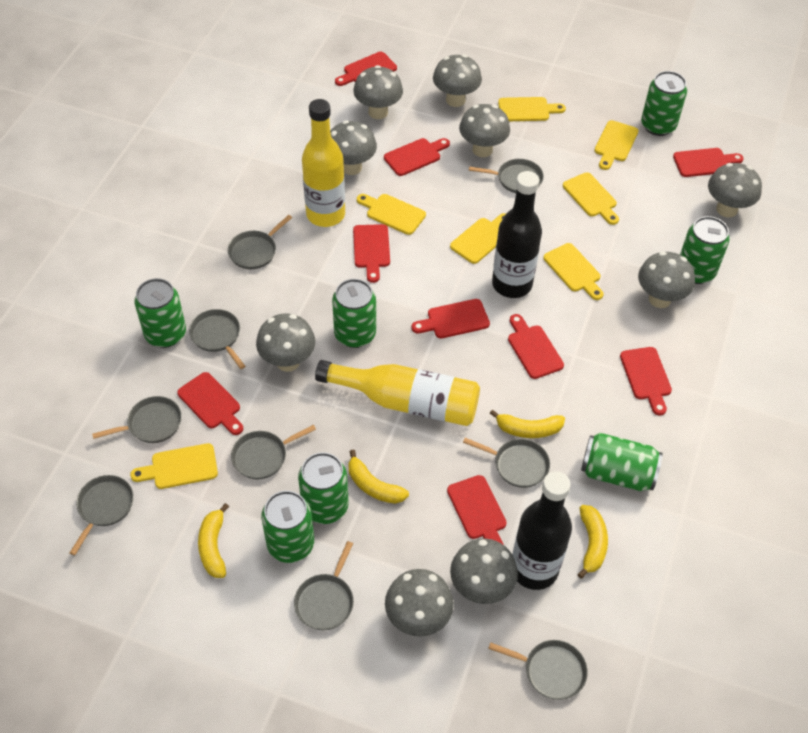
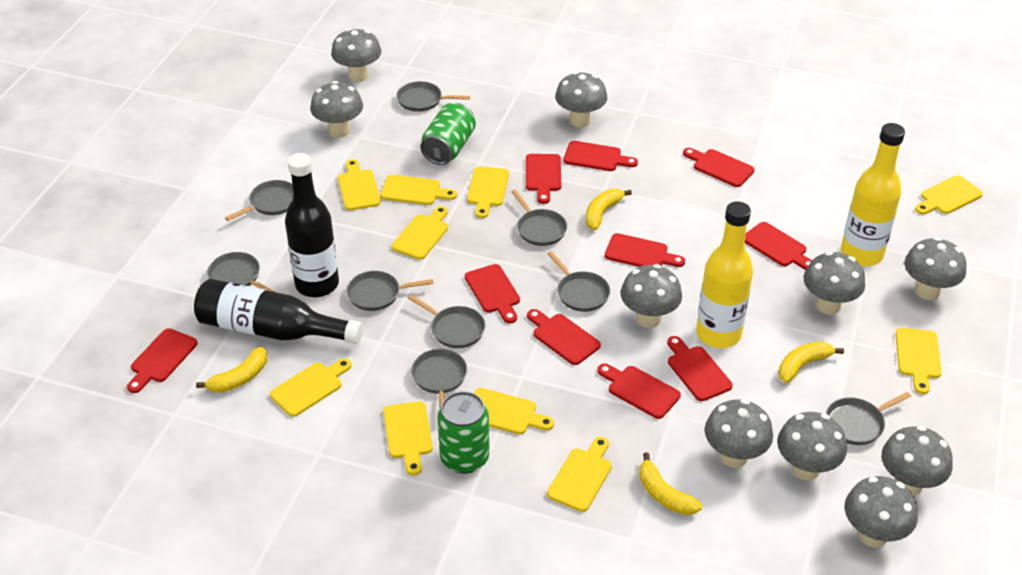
green can: 7 -> 2
grey mushroom: 9 -> 10
red cutting board: 9 -> 10
yellow cutting board: 7 -> 10

